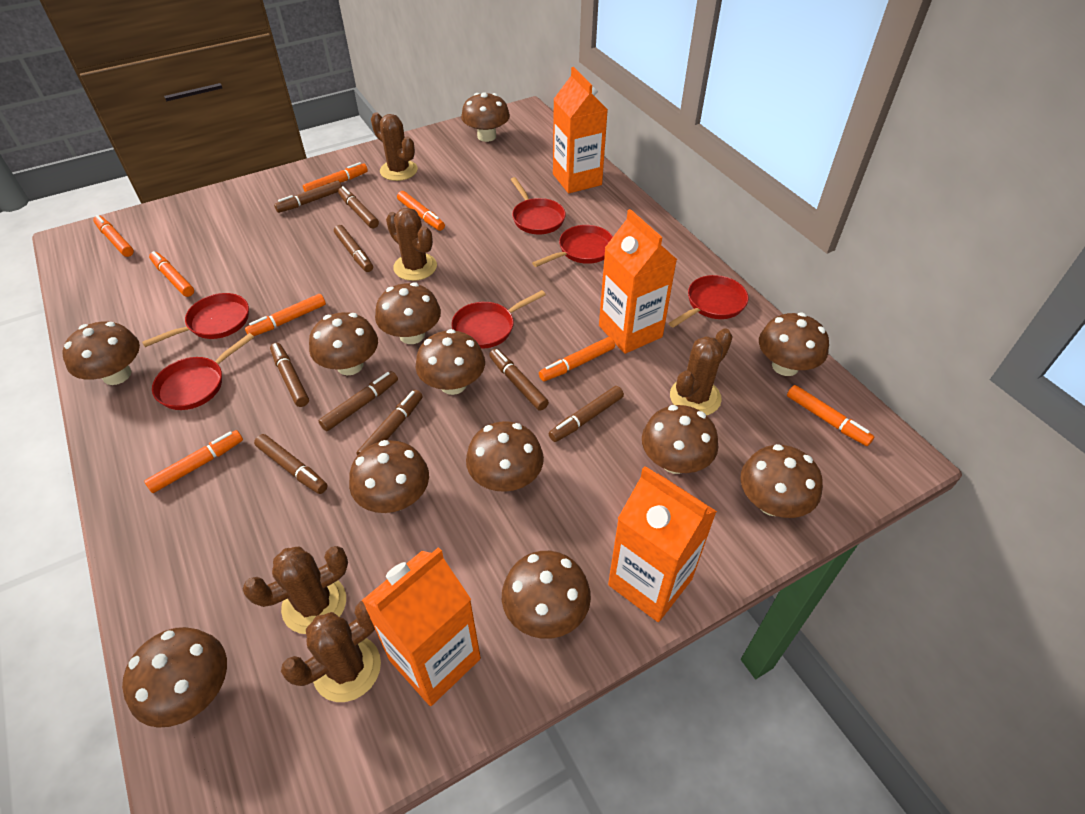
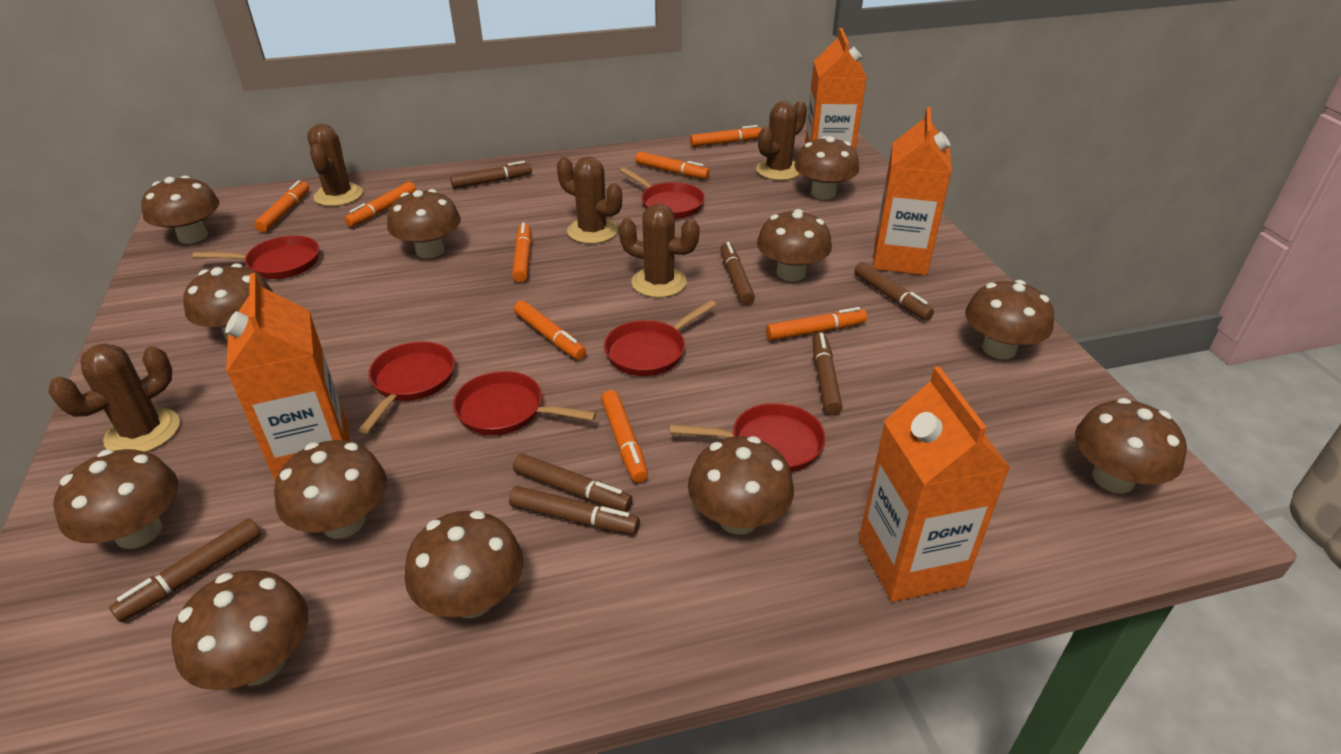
brown marker: 9 -> 7

